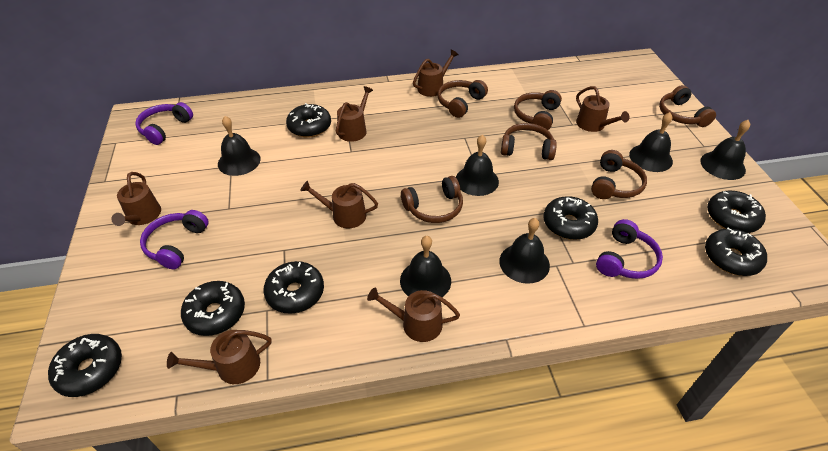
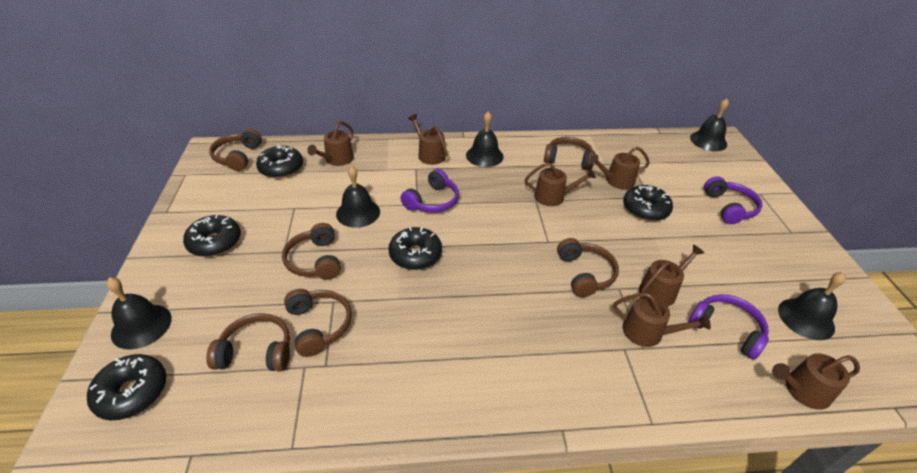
black bell: 6 -> 5
black donut: 7 -> 5

